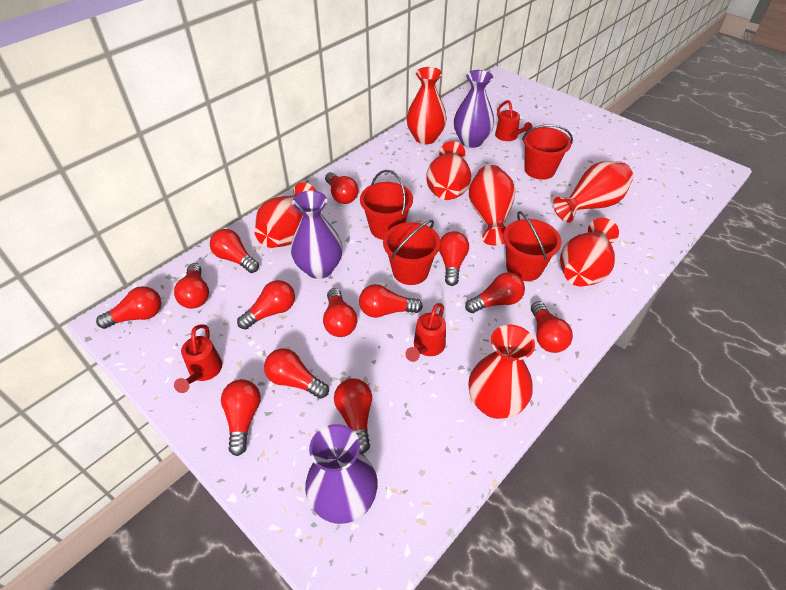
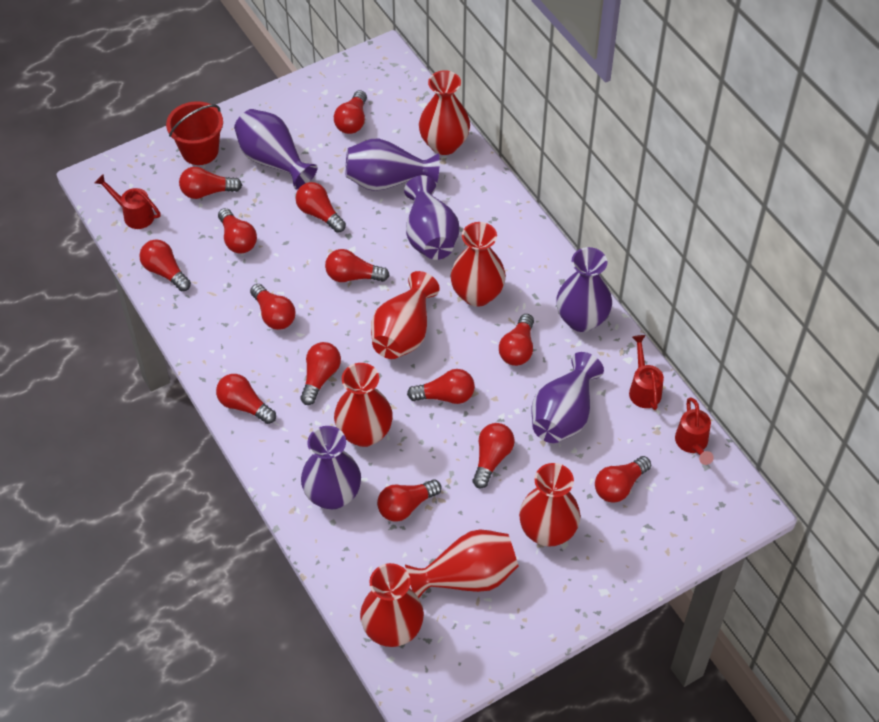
purple vase: 3 -> 6
red bucket: 4 -> 1
red light bulb: 13 -> 14

